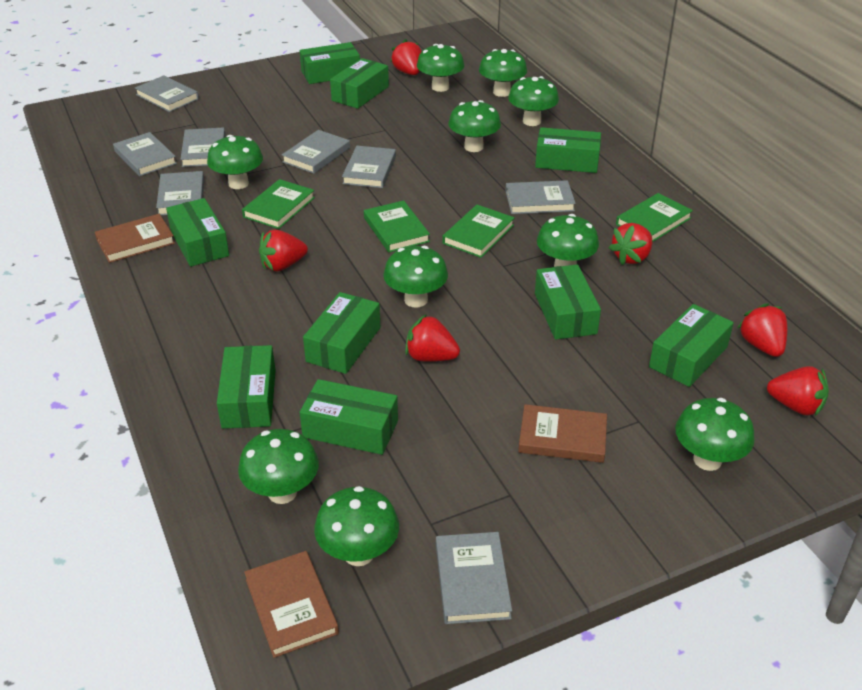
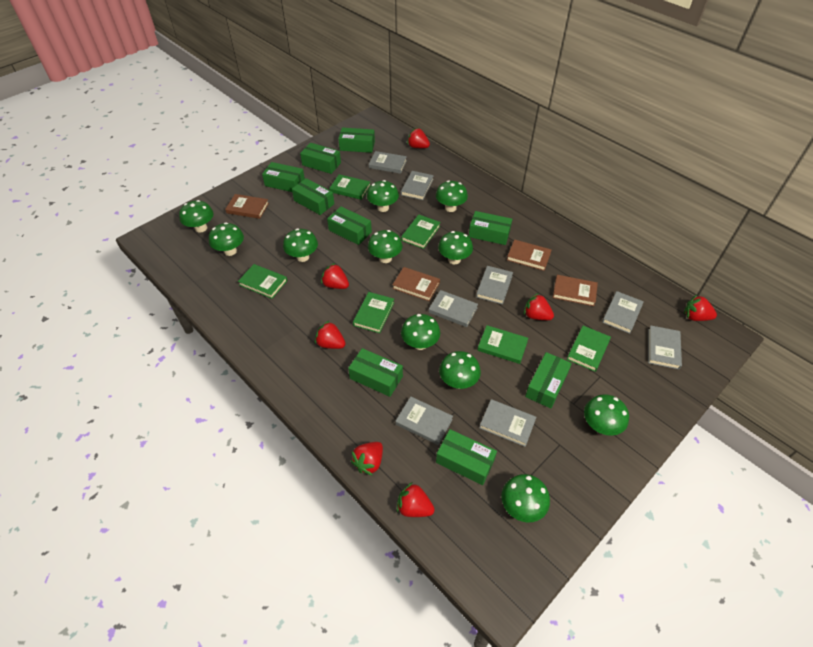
brown book: 3 -> 4
green book: 4 -> 6
green mushroom: 10 -> 11
red strawberry: 6 -> 7

